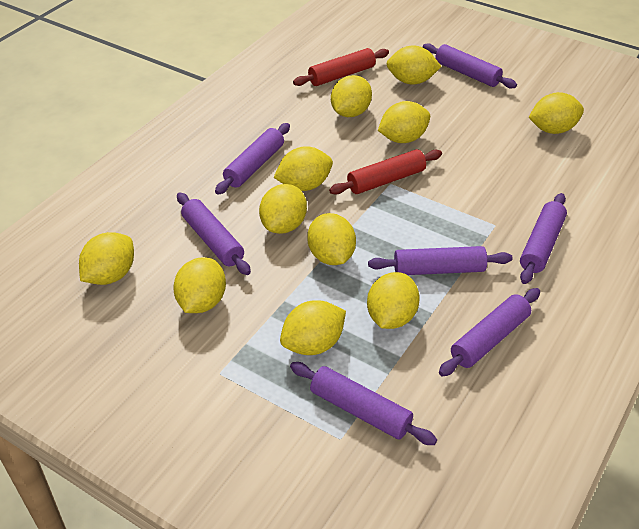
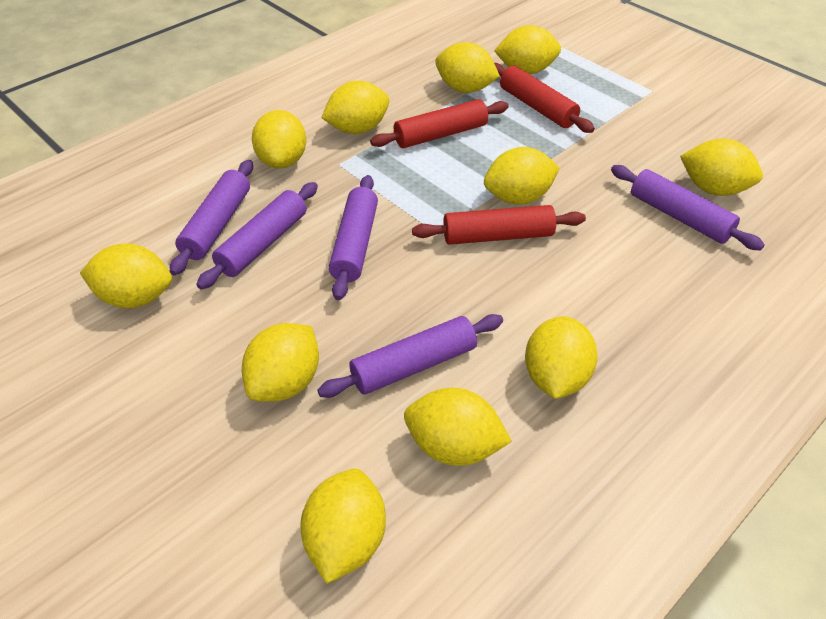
purple rolling pin: 7 -> 5
red rolling pin: 2 -> 3

